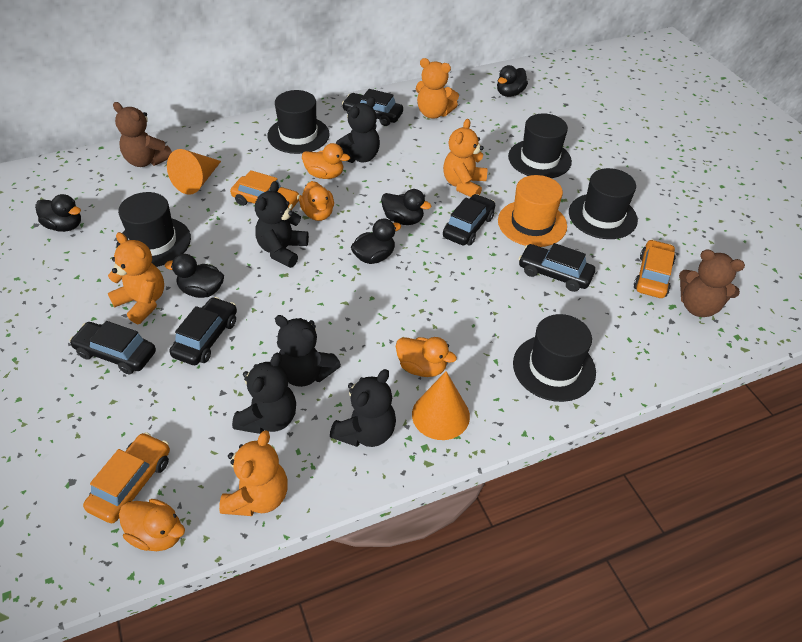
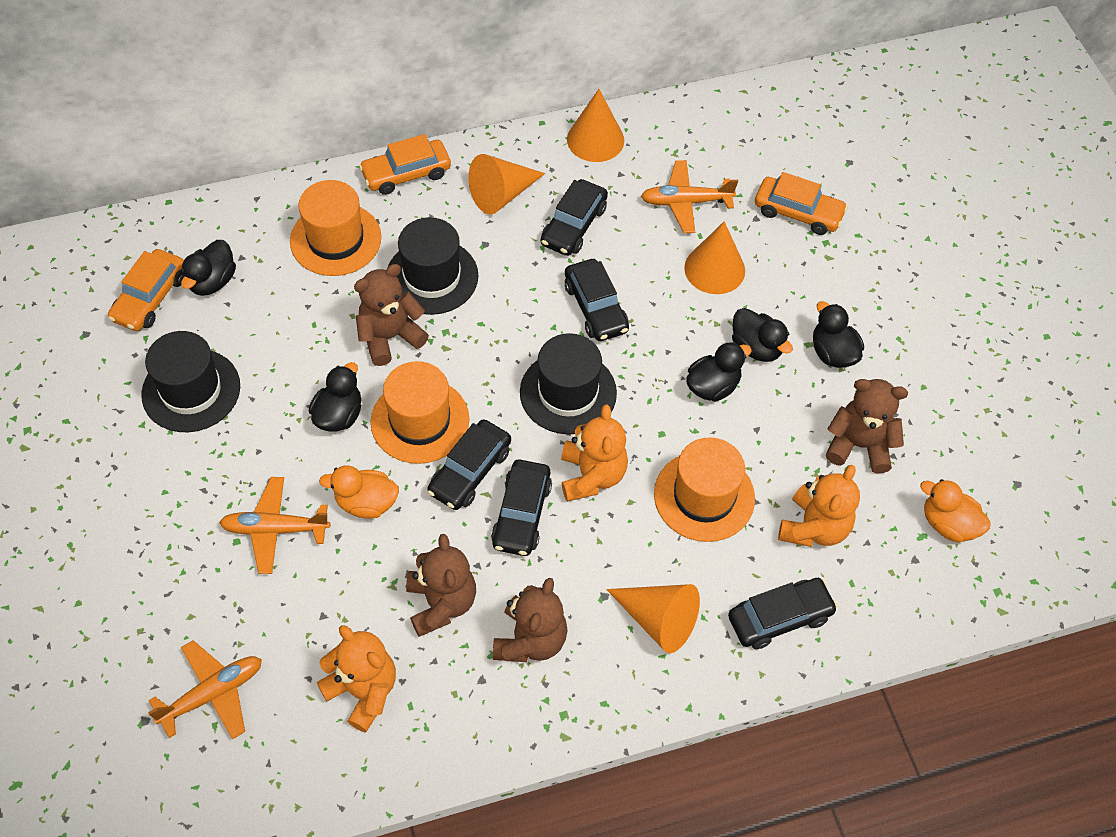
black hat: 5 -> 3
black teddy bear: 5 -> 0
brown teddy bear: 2 -> 4
orange cone: 2 -> 4
orange duck: 4 -> 2
orange hat: 1 -> 3
orange plane: 0 -> 3
orange teddy bear: 4 -> 3

